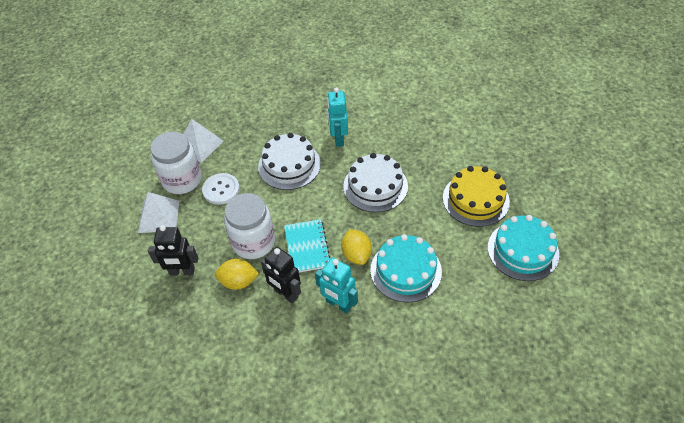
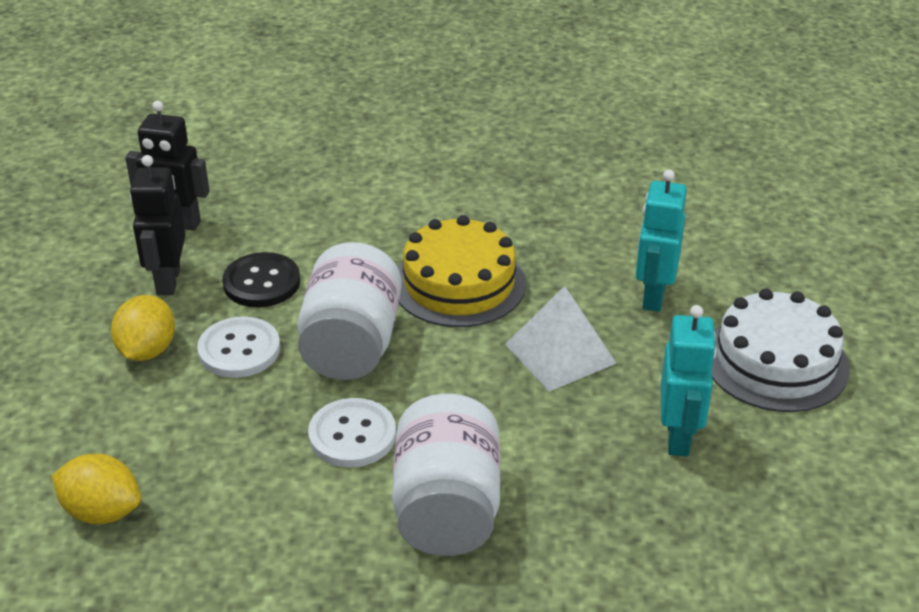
black button: 0 -> 1
turquoise cake: 2 -> 0
turquoise notebook: 1 -> 0
white button: 1 -> 2
white cake: 2 -> 1
white pyramid: 2 -> 1

